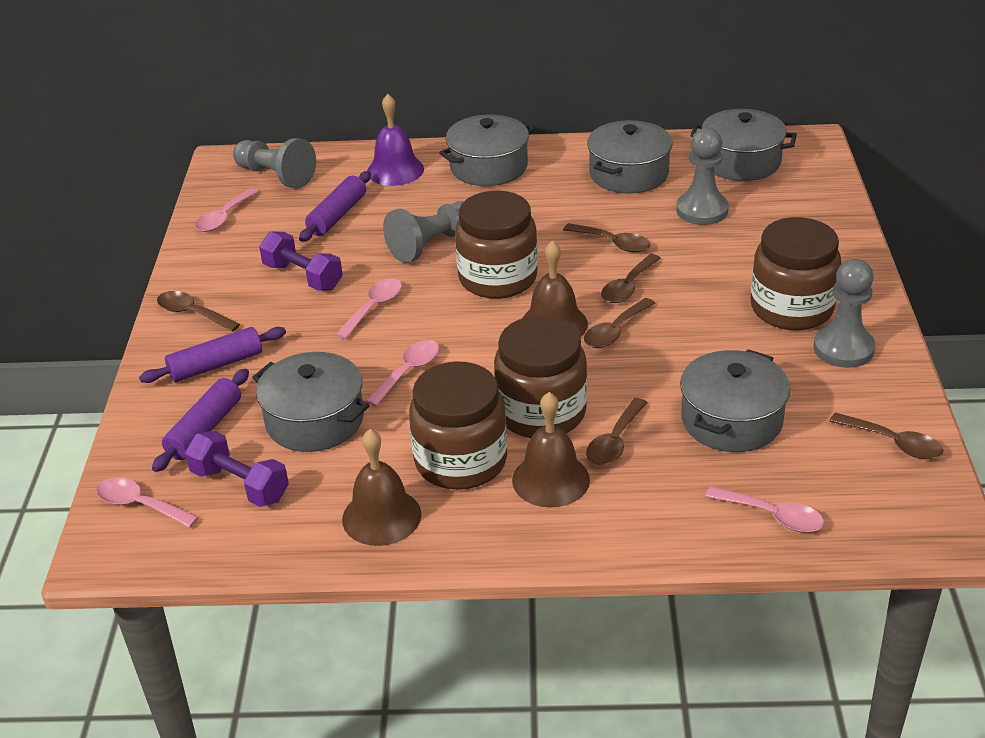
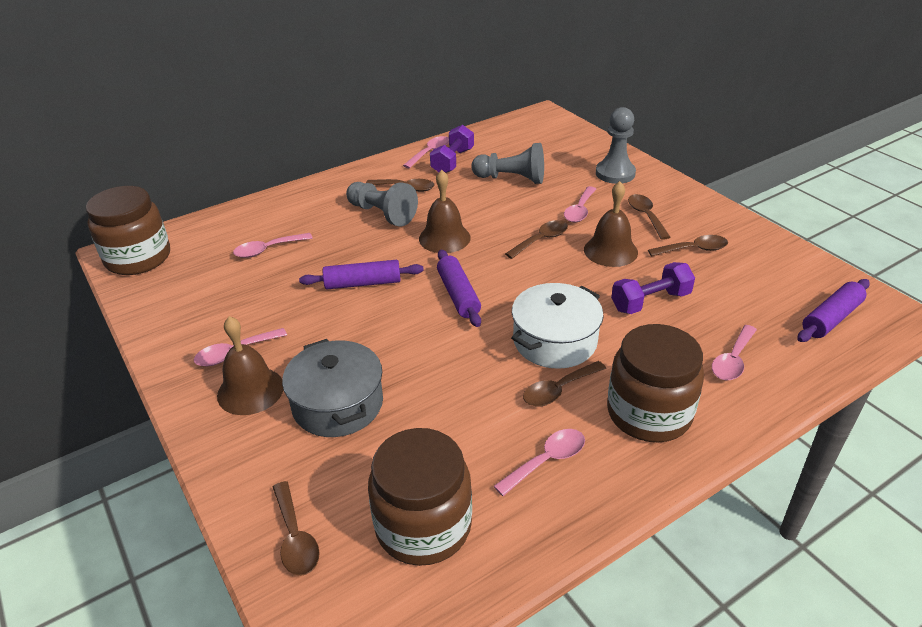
brown jar: 4 -> 3
grey pawn: 4 -> 3
grey pot: 5 -> 1
pink spoon: 5 -> 6
purple bell: 1 -> 0
white pot: 0 -> 1

